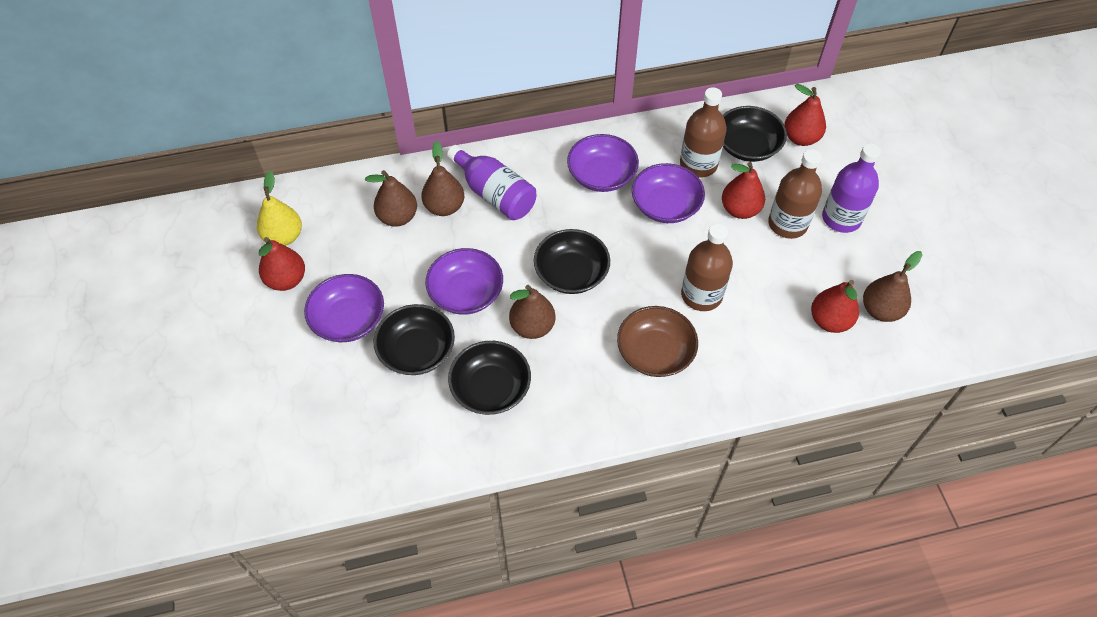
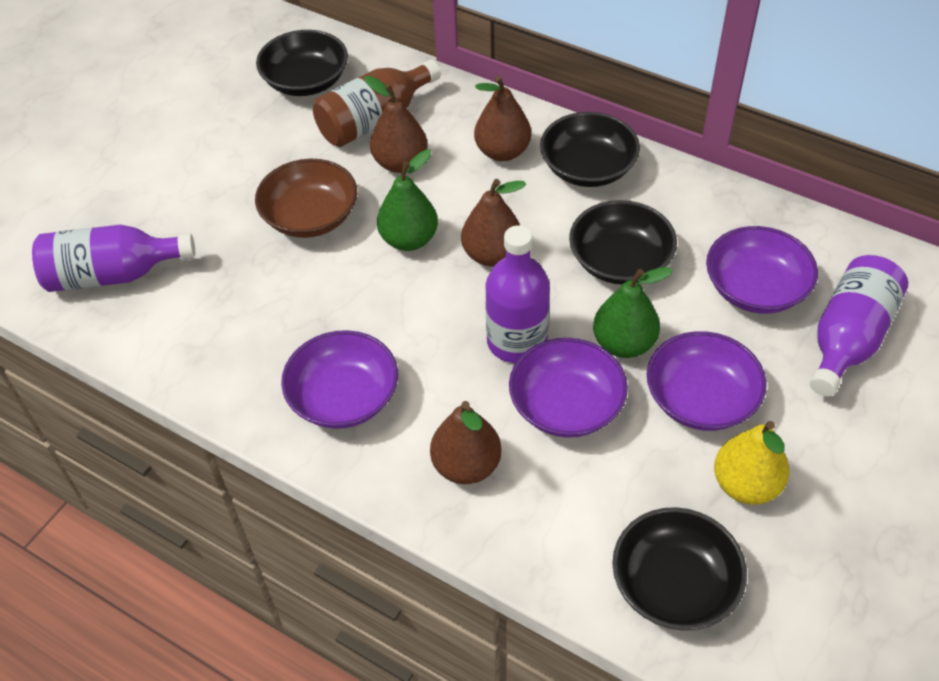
brown bottle: 3 -> 1
green pear: 0 -> 2
purple bottle: 2 -> 3
red pear: 4 -> 0

